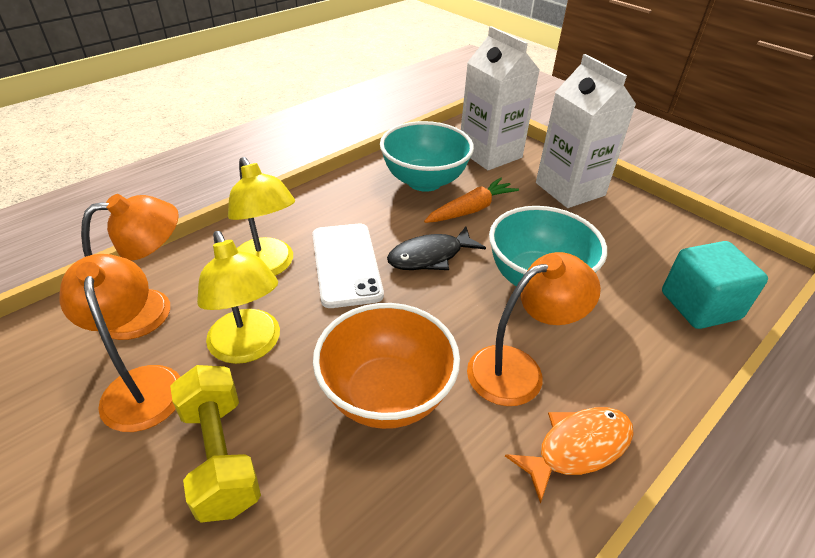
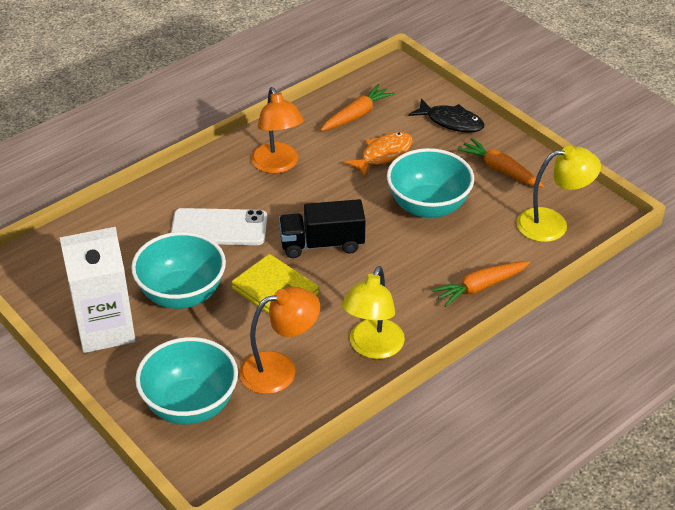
black truck: 0 -> 1
orange bowl: 1 -> 0
orange carrot: 1 -> 3
orange lamp: 3 -> 2
turquoise bowl: 2 -> 3
turquoise cube: 1 -> 0
white carton: 2 -> 1
yellow dumbbell: 1 -> 0
yellow wallet: 0 -> 1

